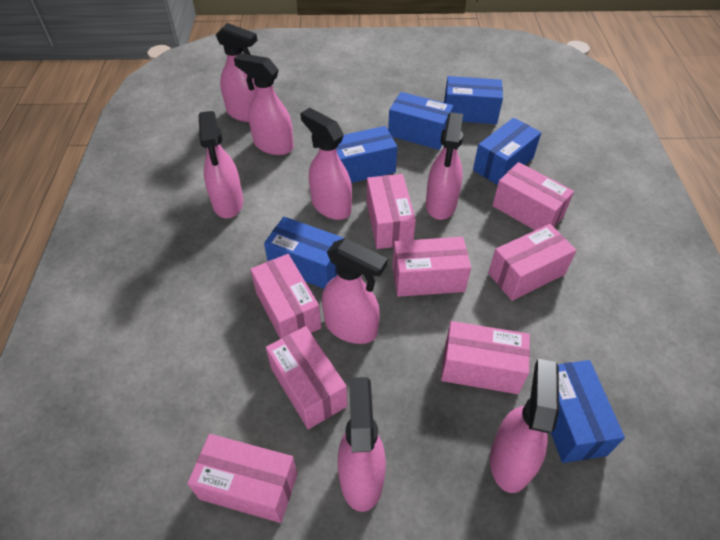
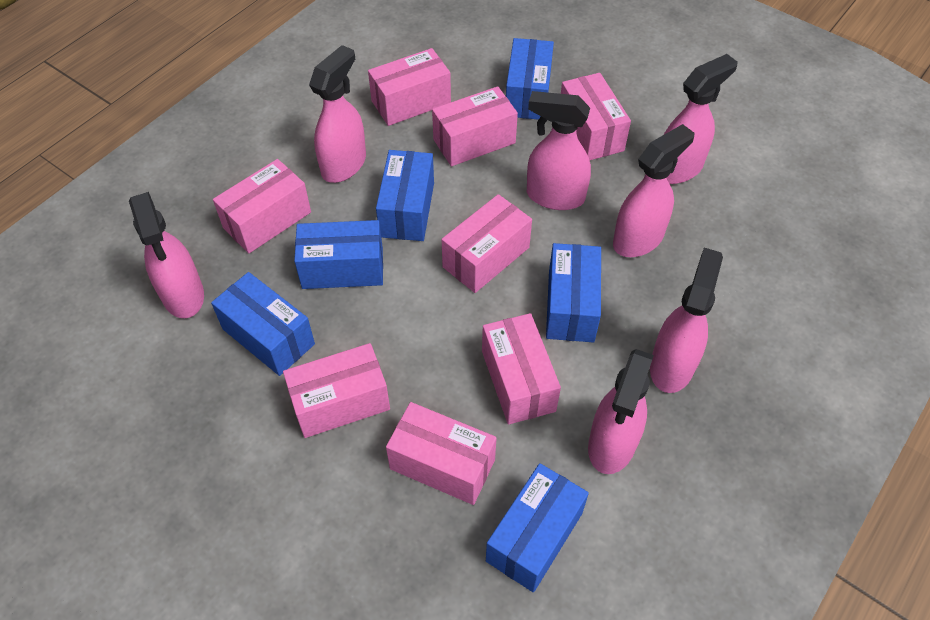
pink spray bottle: 8 -> 7

